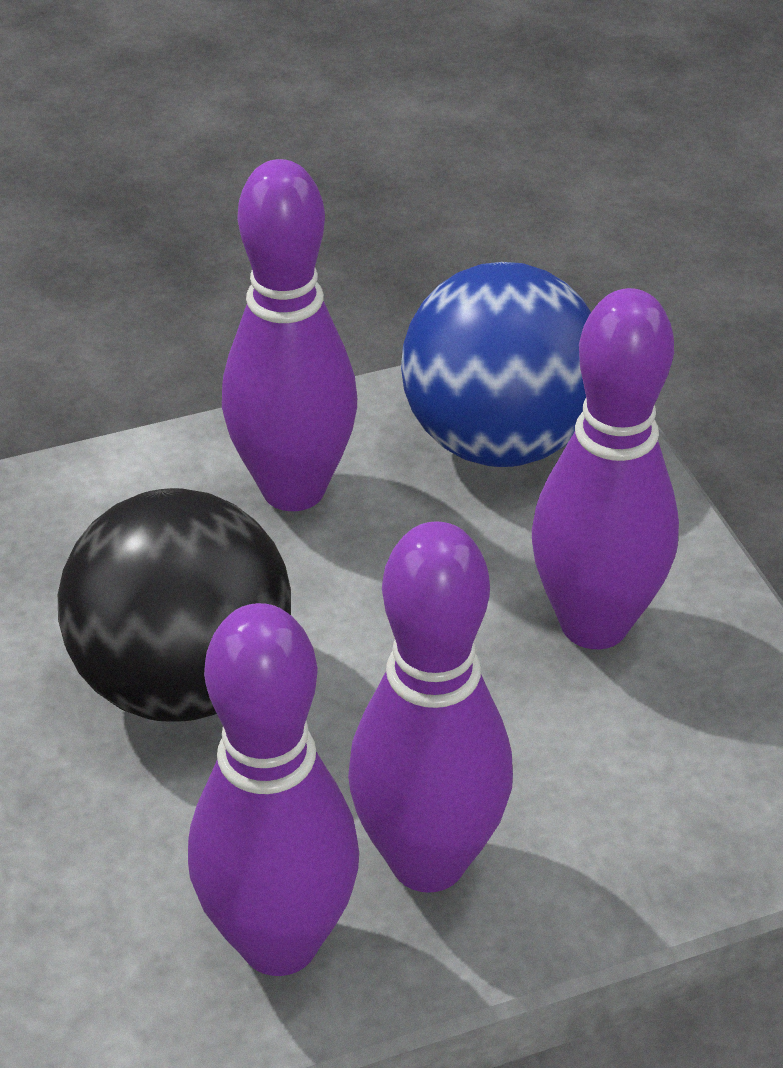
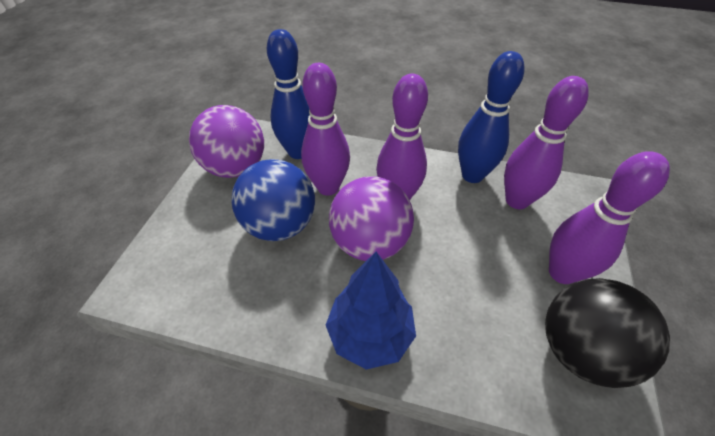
blue bowling pin: 0 -> 2
blue tree: 0 -> 1
purple ball: 0 -> 2

